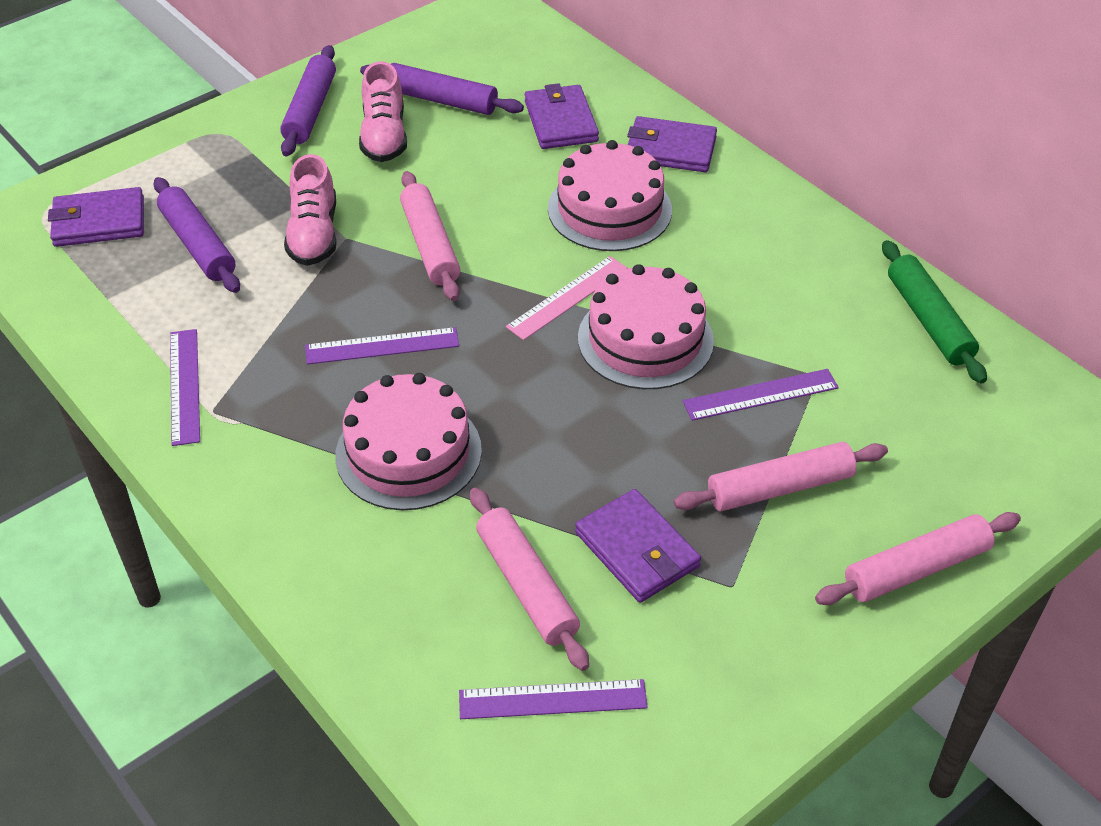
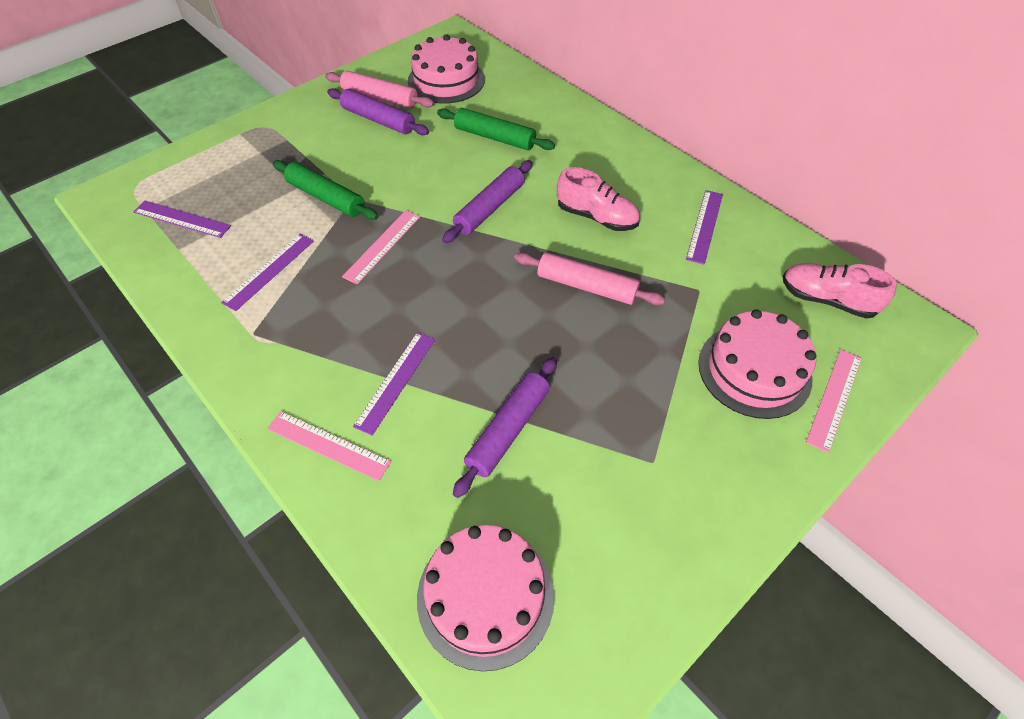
green rolling pin: 1 -> 2
pink rolling pin: 4 -> 2
pink ruler: 1 -> 3
purple wallet: 4 -> 0

